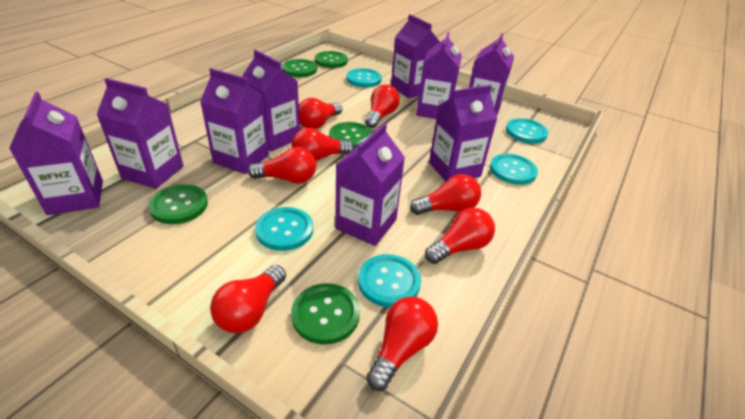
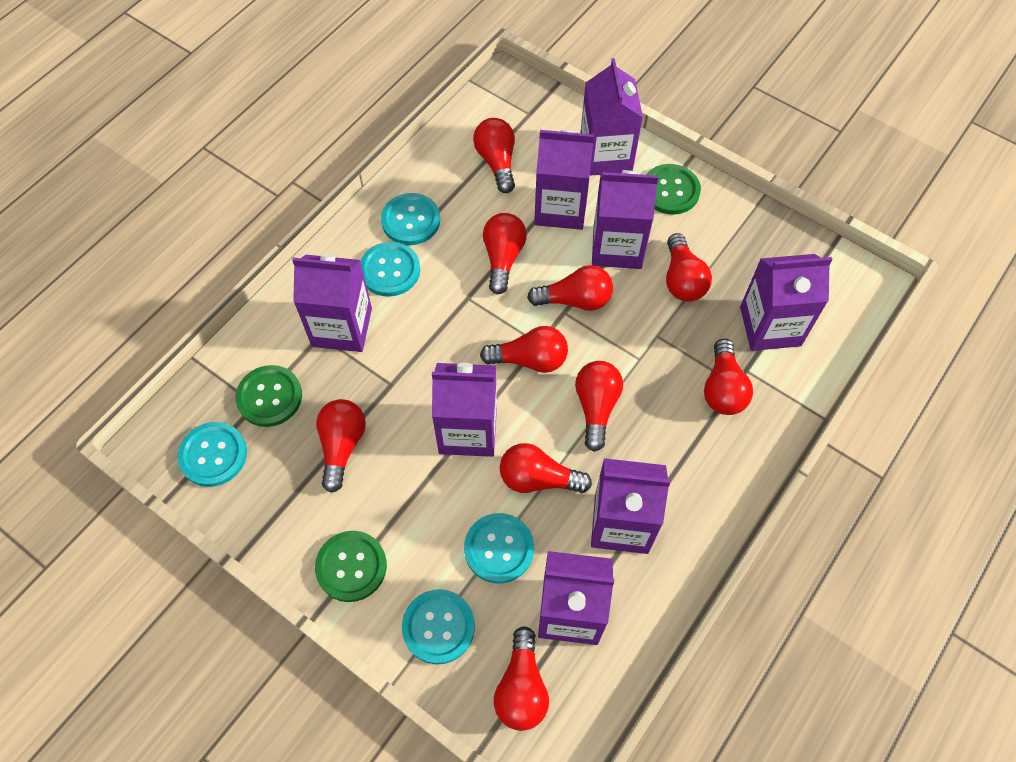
green button: 5 -> 3
purple carton: 9 -> 8
red light bulb: 8 -> 10

